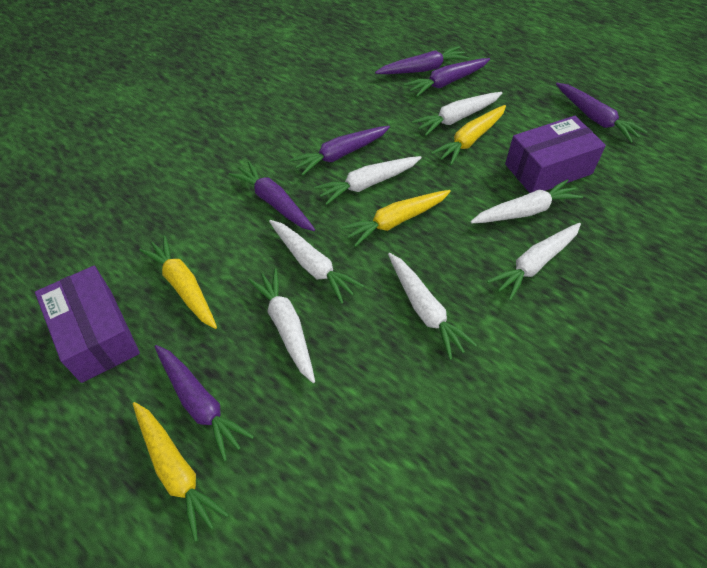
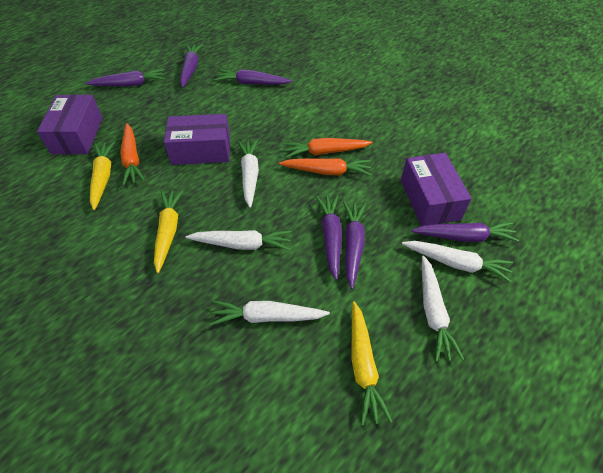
orange carrot: 0 -> 3
purple box: 2 -> 3
white carrot: 7 -> 5
yellow carrot: 4 -> 3

